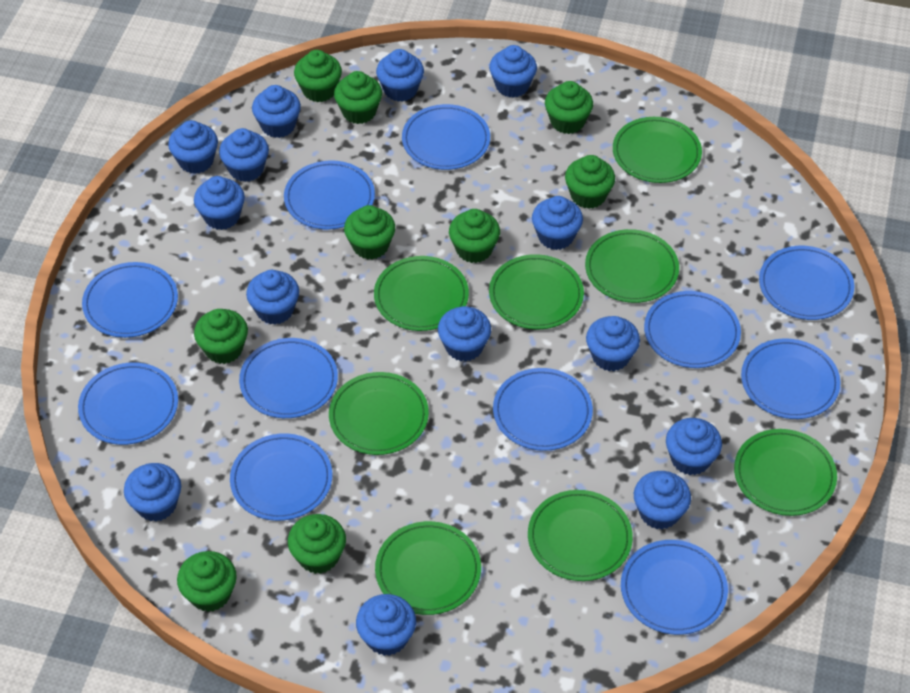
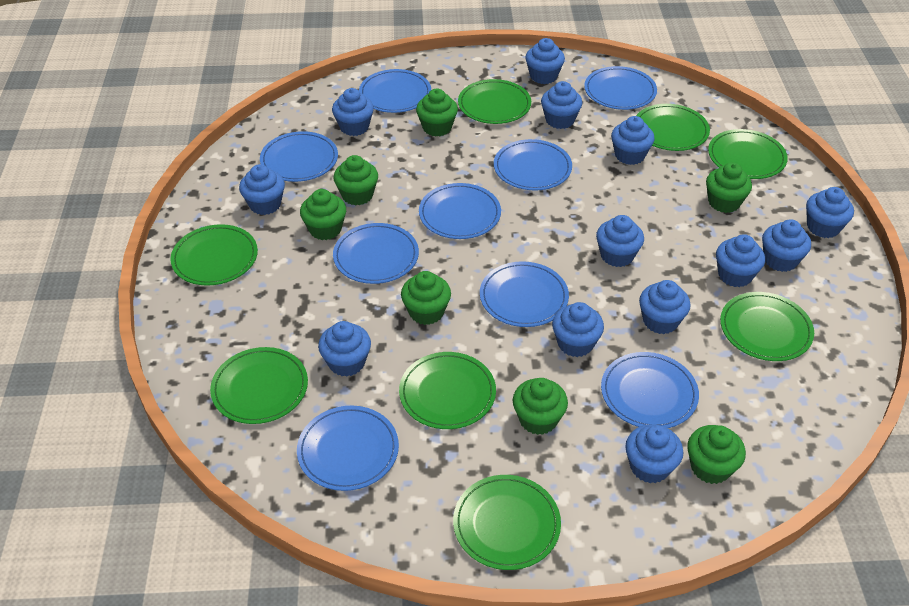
blue cupcake: 14 -> 13
blue plate: 11 -> 9
green cupcake: 9 -> 7

